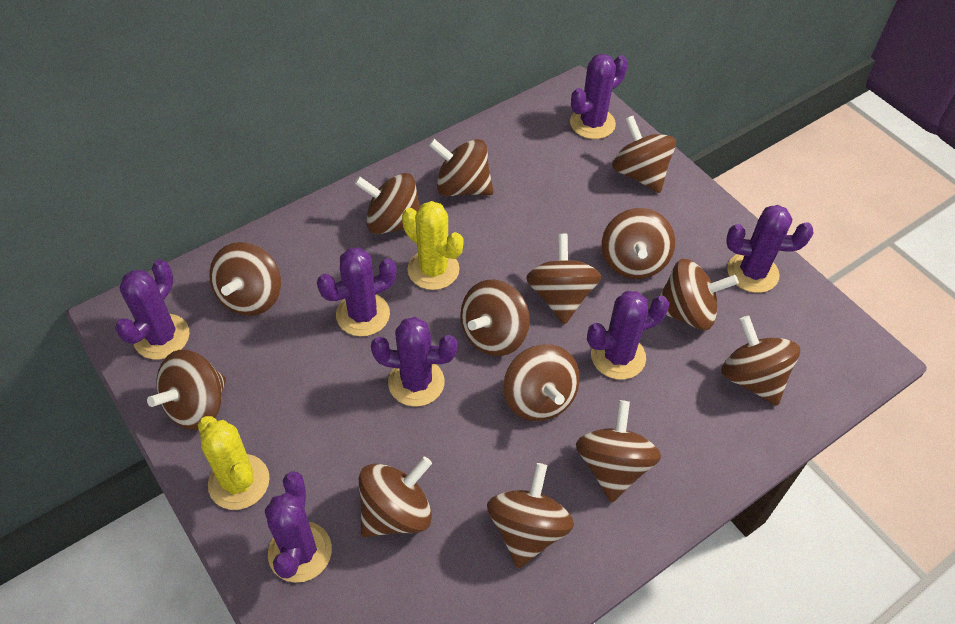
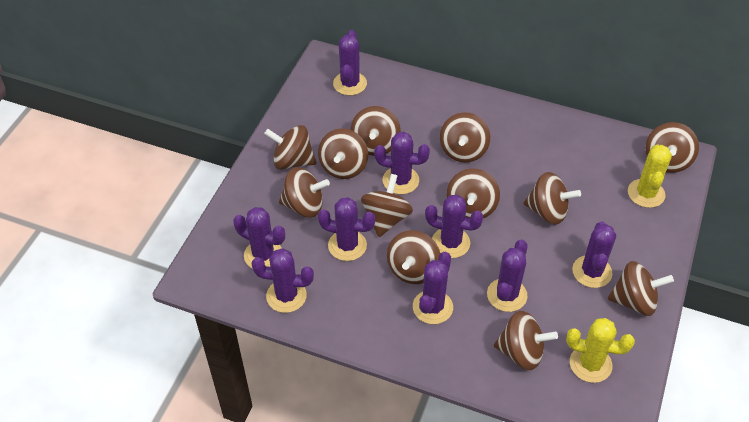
brown spinning top: 14 -> 12
purple cactus: 7 -> 9

